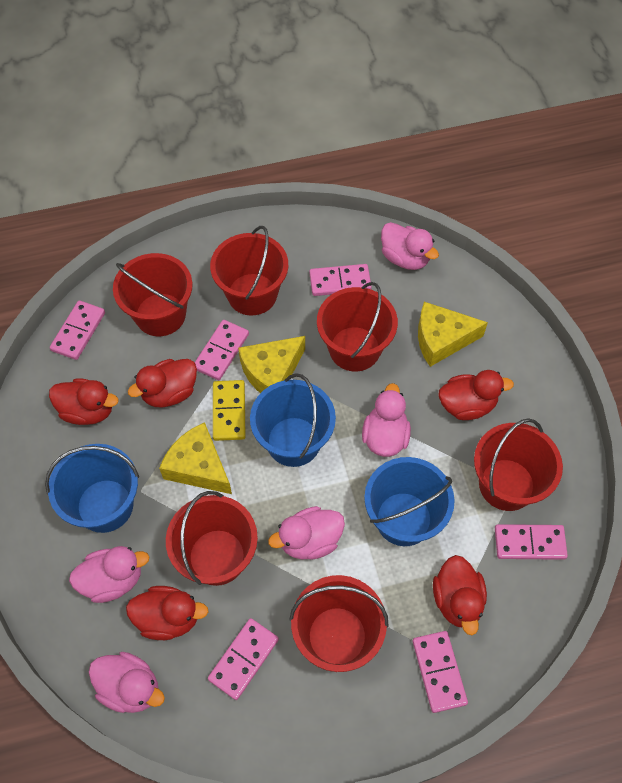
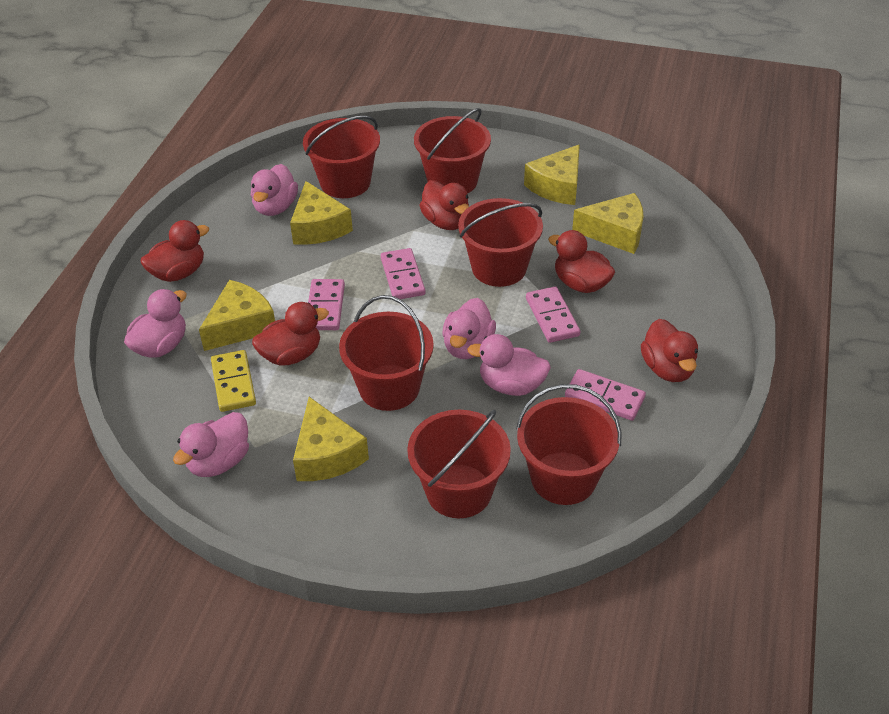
blue bucket: 3 -> 0
pink domino: 6 -> 4
yellow cheese: 3 -> 5

